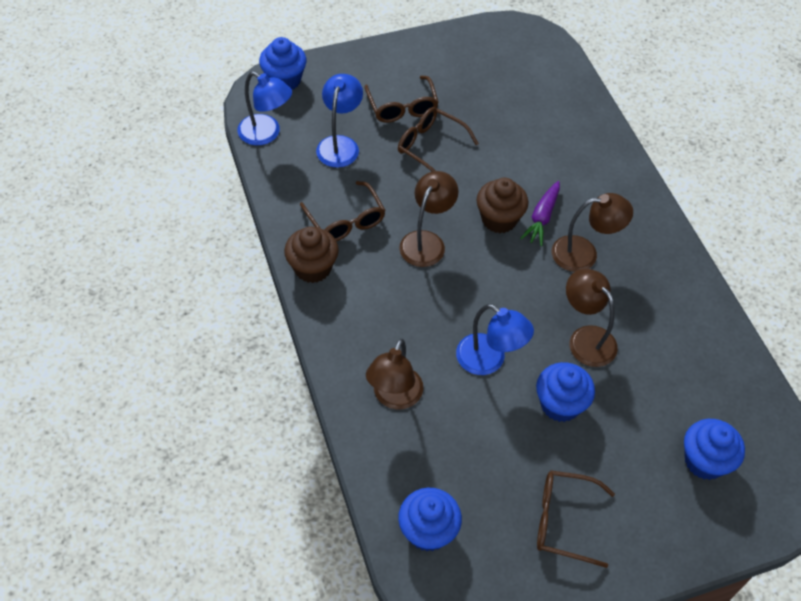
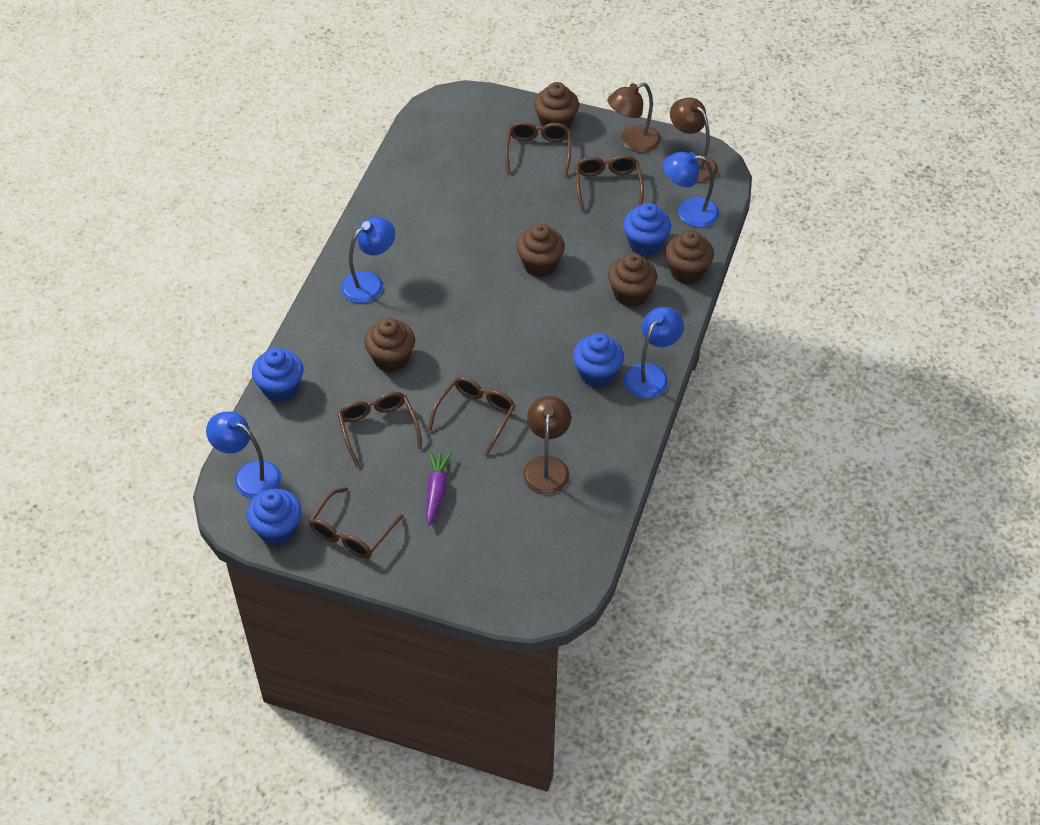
blue lamp: 3 -> 4
brown cupcake: 2 -> 5
brown glasses: 4 -> 5
brown lamp: 4 -> 3

